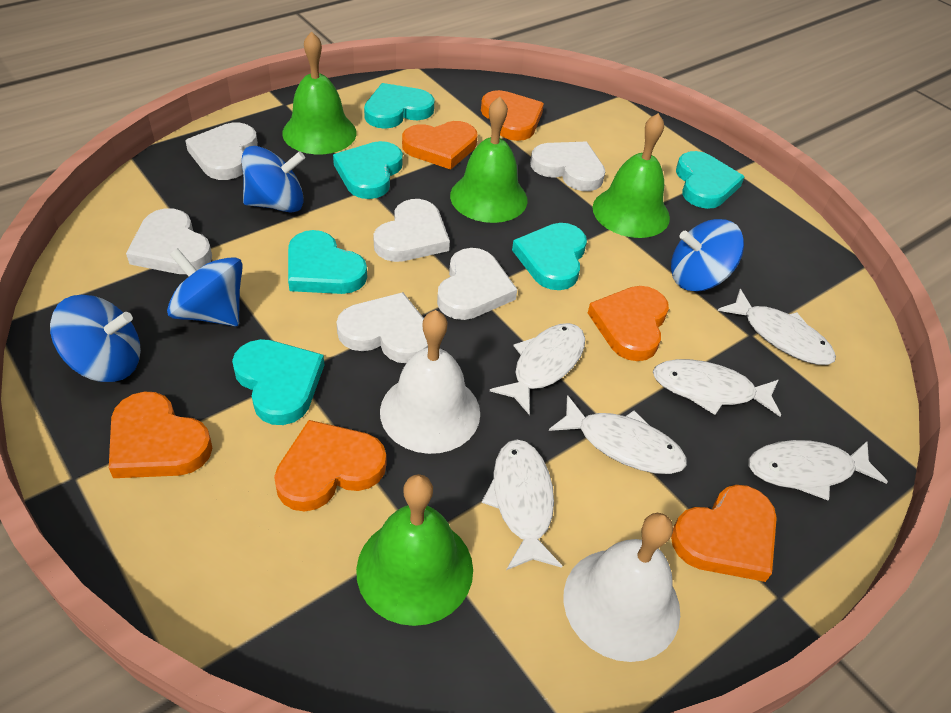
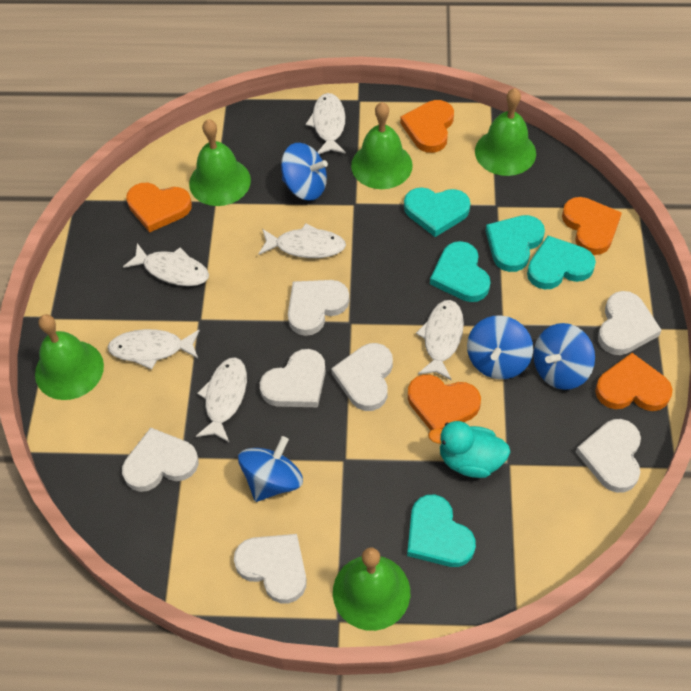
green bell: 4 -> 5
orange heart: 6 -> 5
turquoise duck: 0 -> 1
turquoise heart: 6 -> 5
white bell: 2 -> 0
white heart: 6 -> 7

